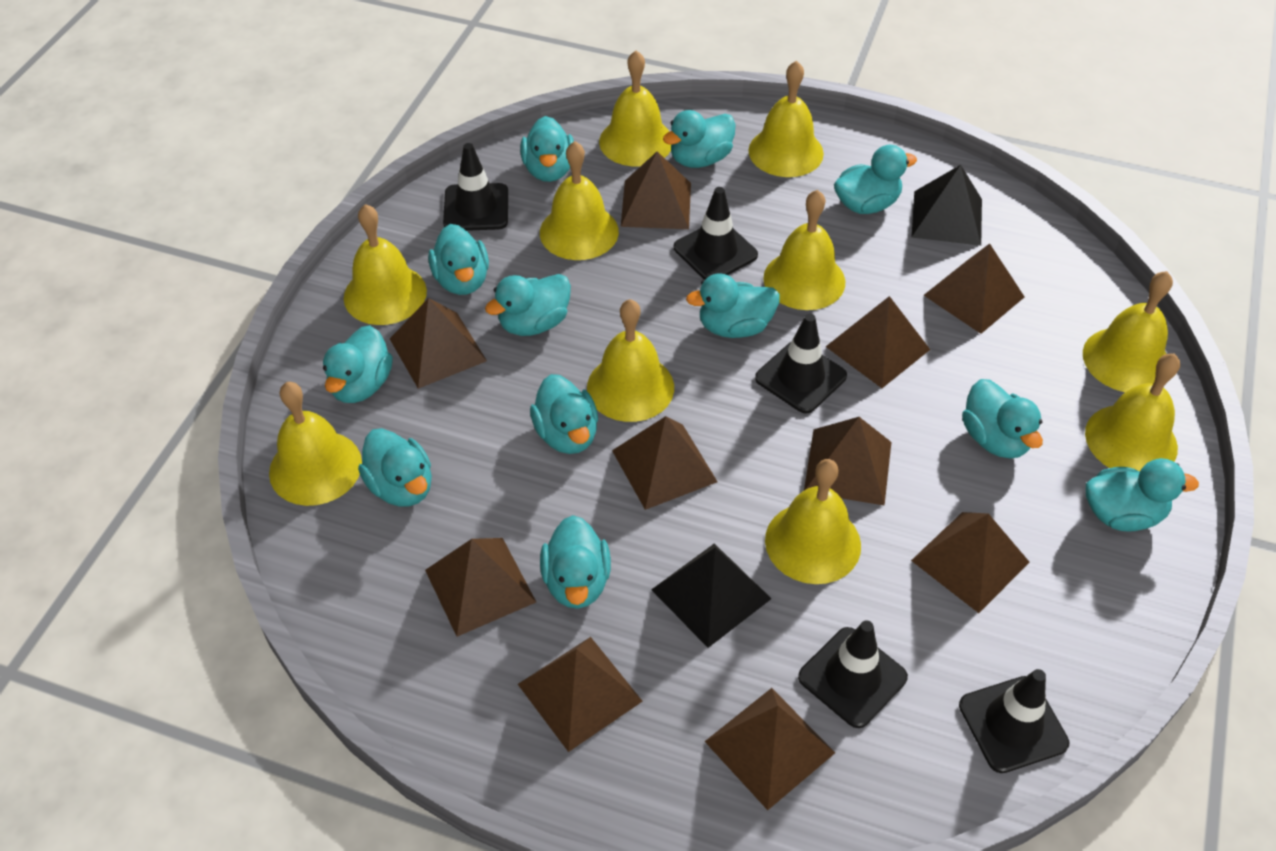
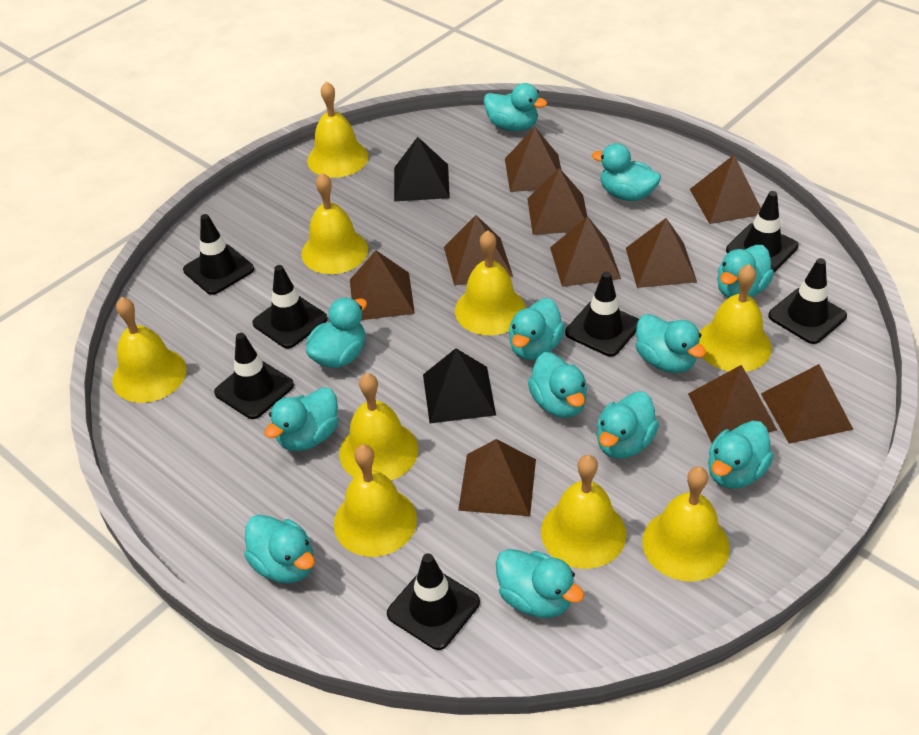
black traffic cone: 5 -> 7
yellow bell: 10 -> 9

